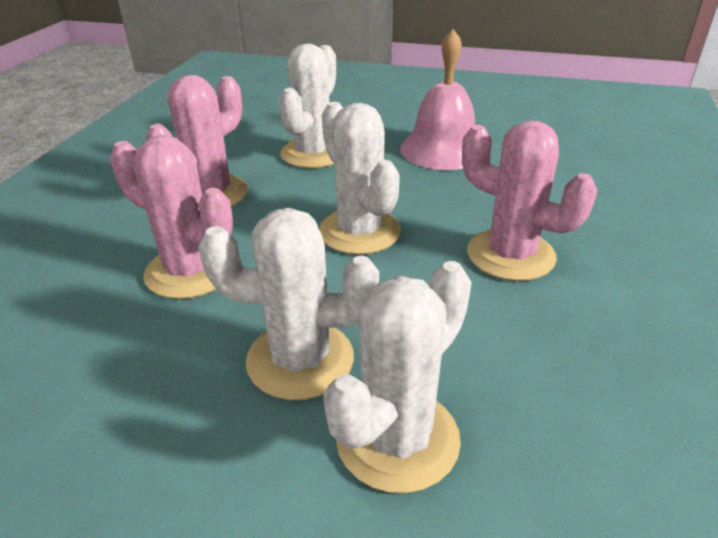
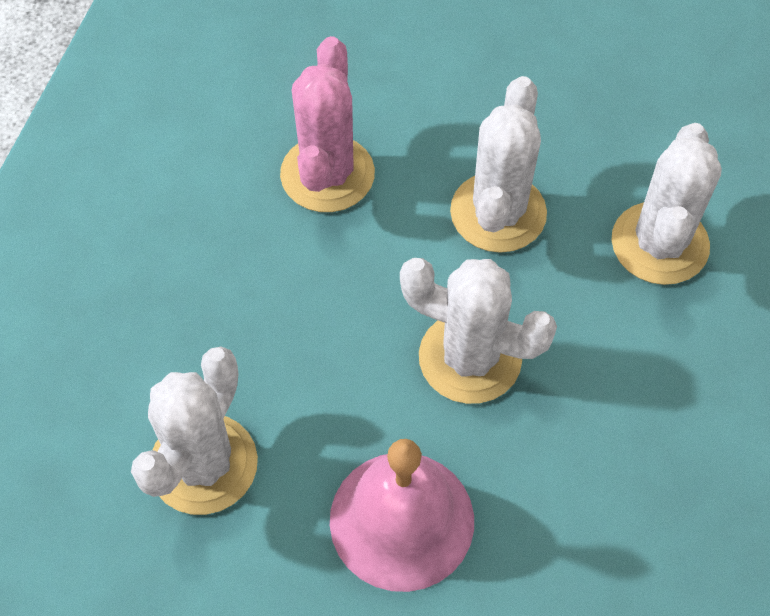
pink cactus: 3 -> 1

